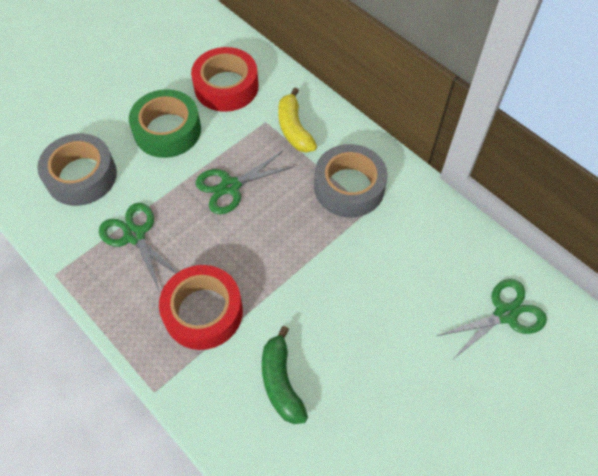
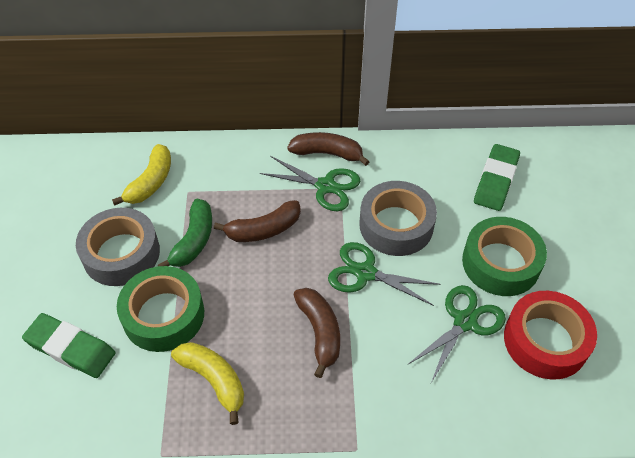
brown banana: 0 -> 3
green eraser: 0 -> 2
green tape: 1 -> 2
red tape: 2 -> 1
yellow banana: 1 -> 2

